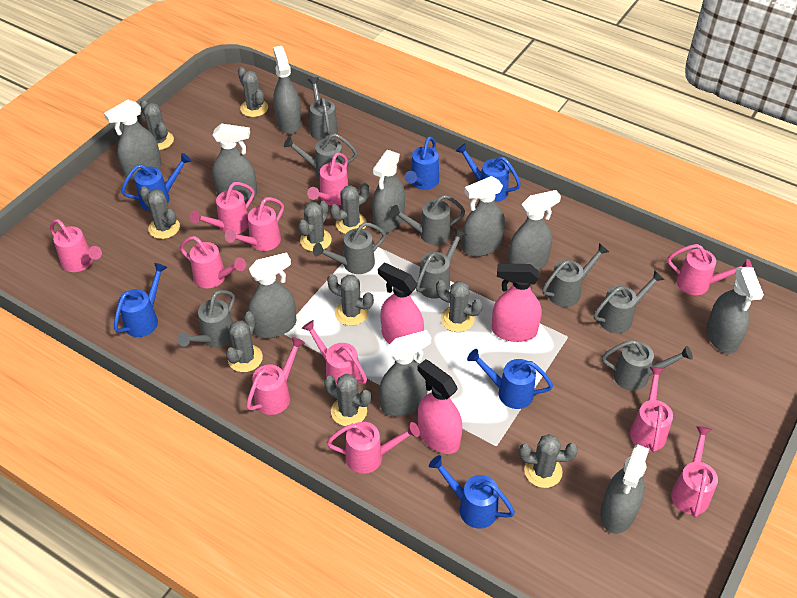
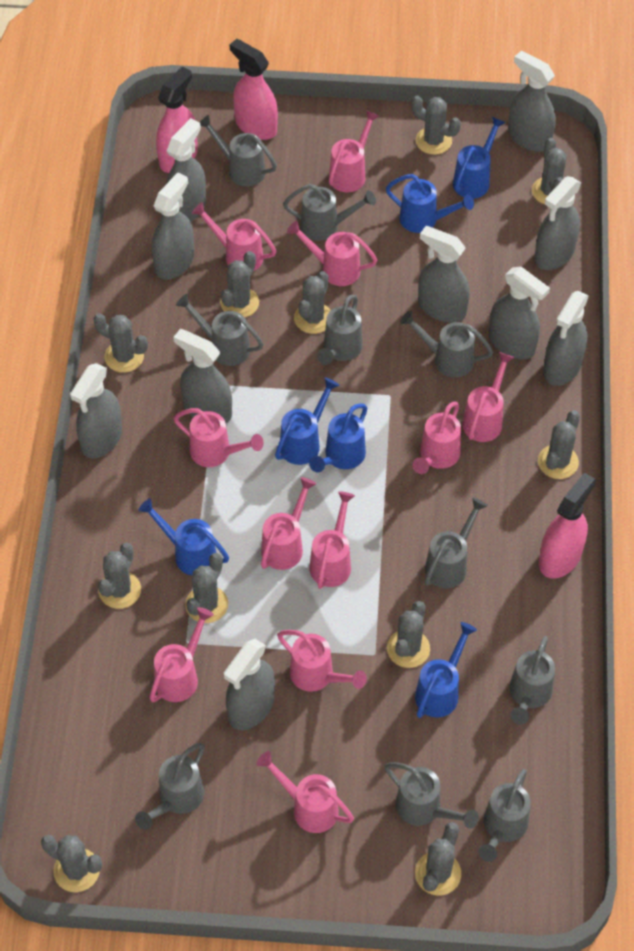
grey cactus: 10 -> 11
grey watering can: 9 -> 10

